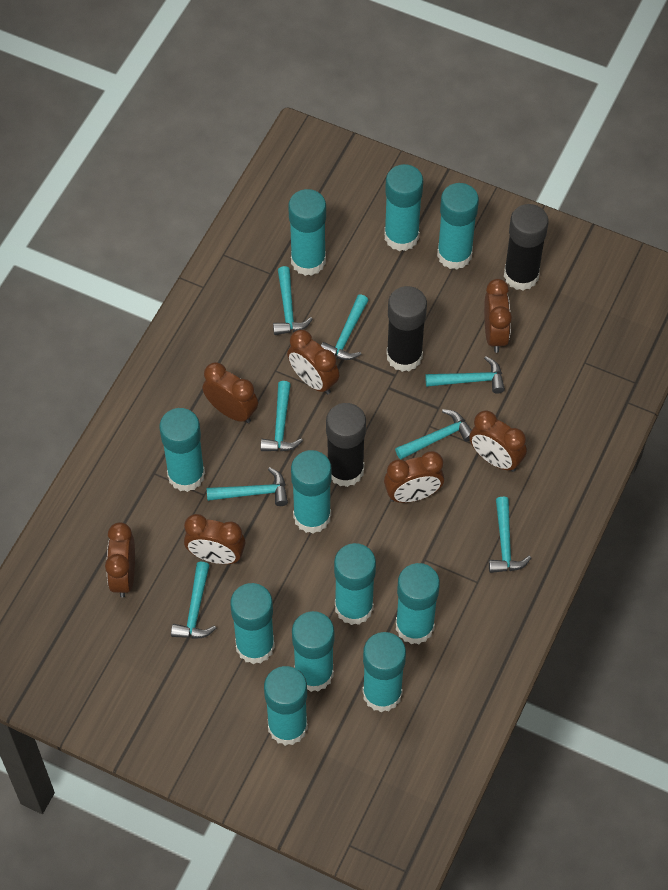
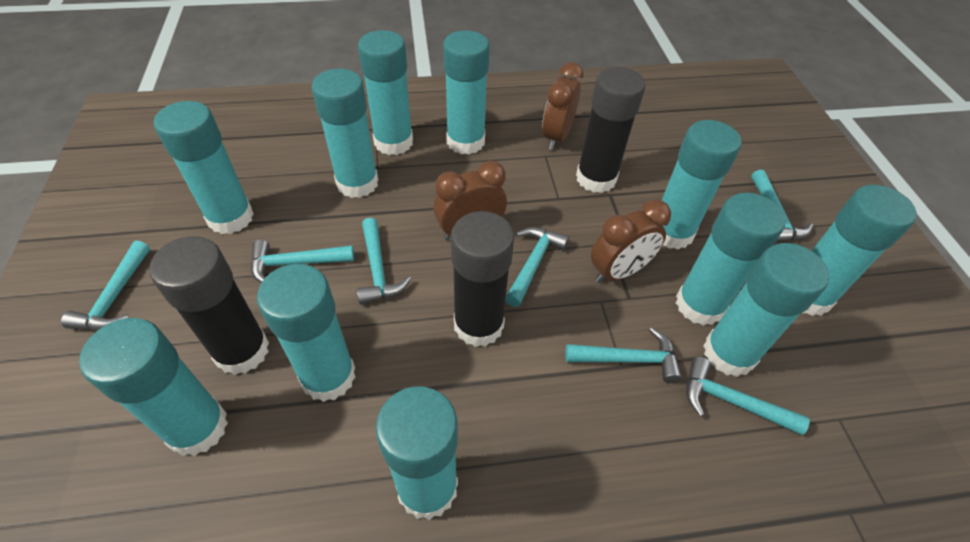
brown clock: 7 -> 3
turquoise hammer: 8 -> 7

